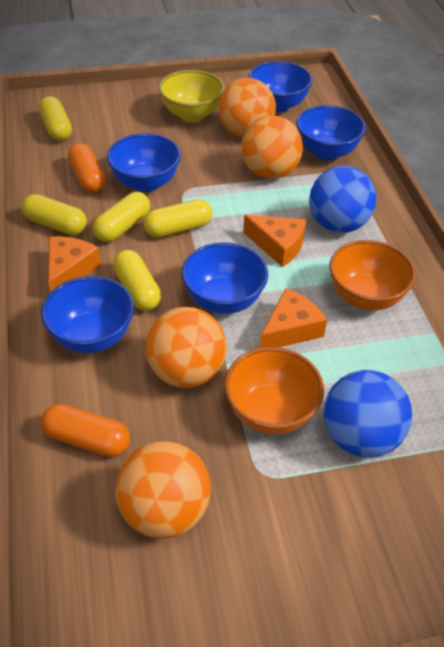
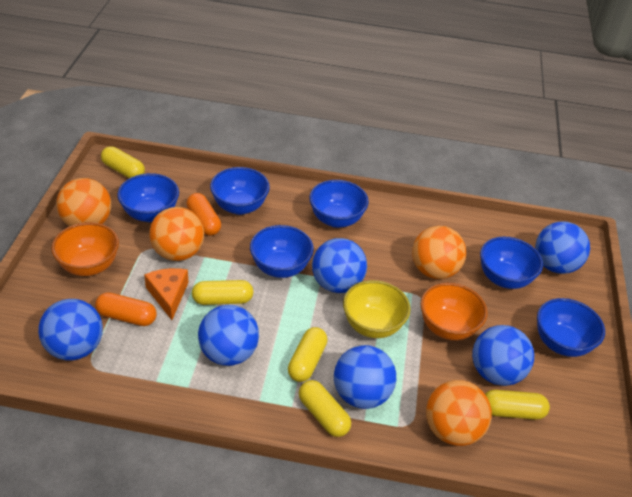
blue ball: 2 -> 6
blue bowl: 5 -> 6
orange cheese: 3 -> 1

